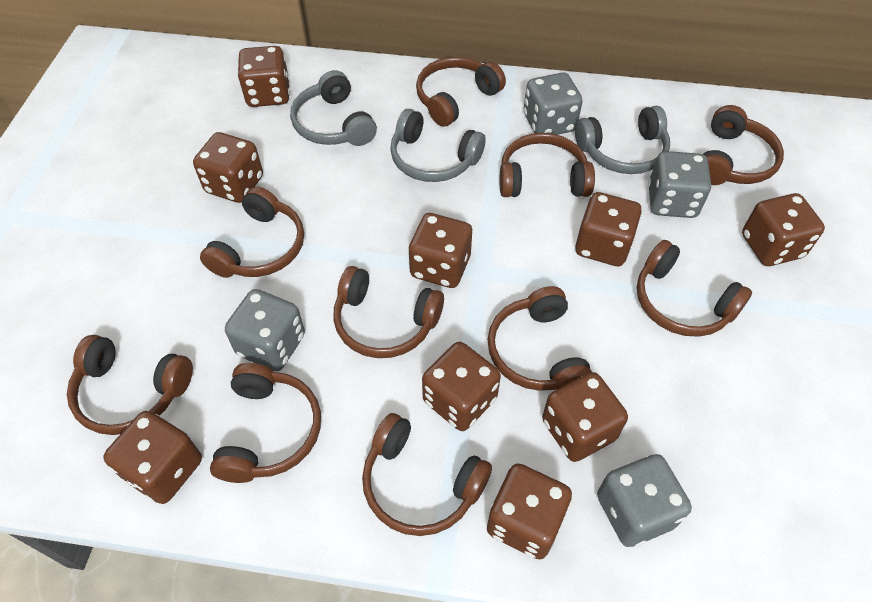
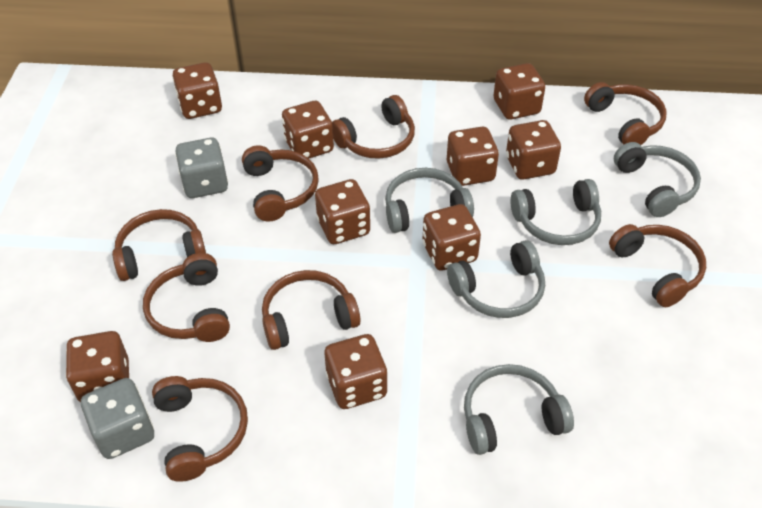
brown headphones: 10 -> 8
grey dice: 4 -> 2
grey headphones: 3 -> 5

